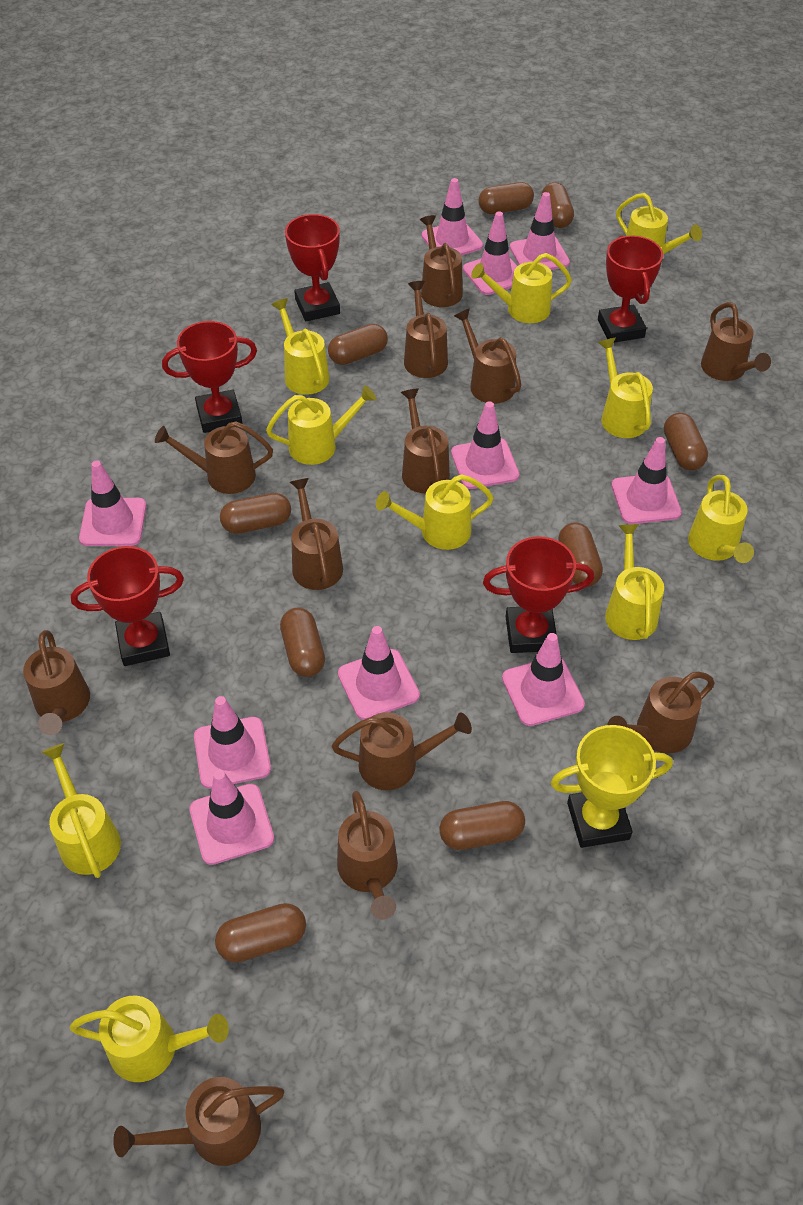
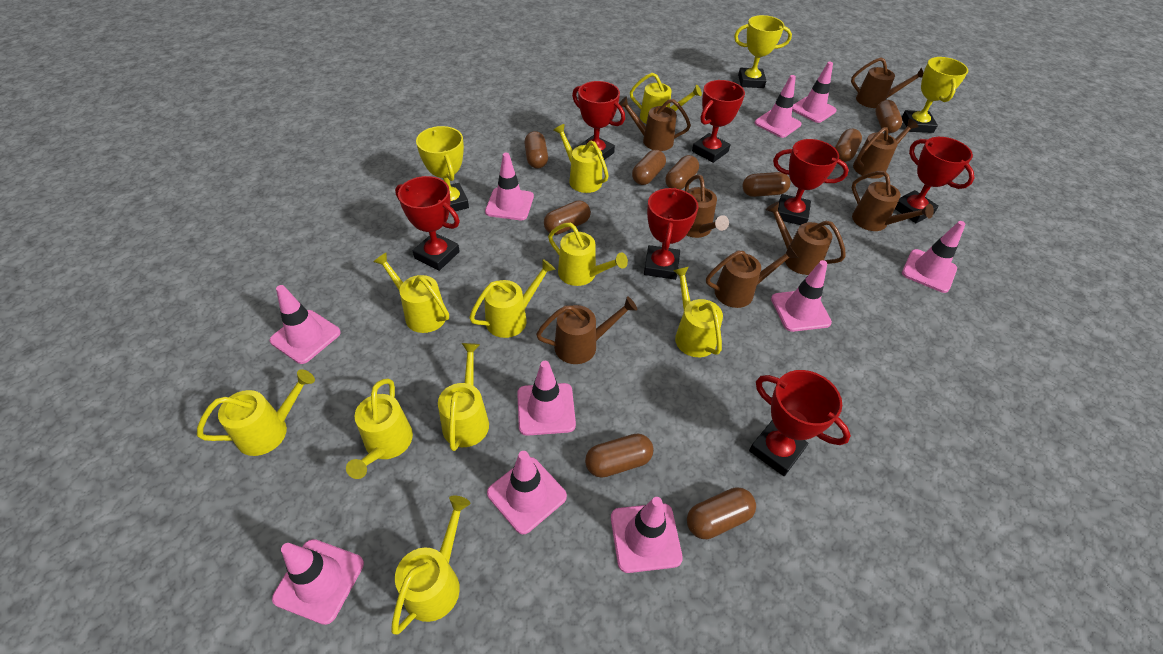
brown watering can: 12 -> 8
red trophy: 5 -> 7
yellow trophy: 1 -> 3

